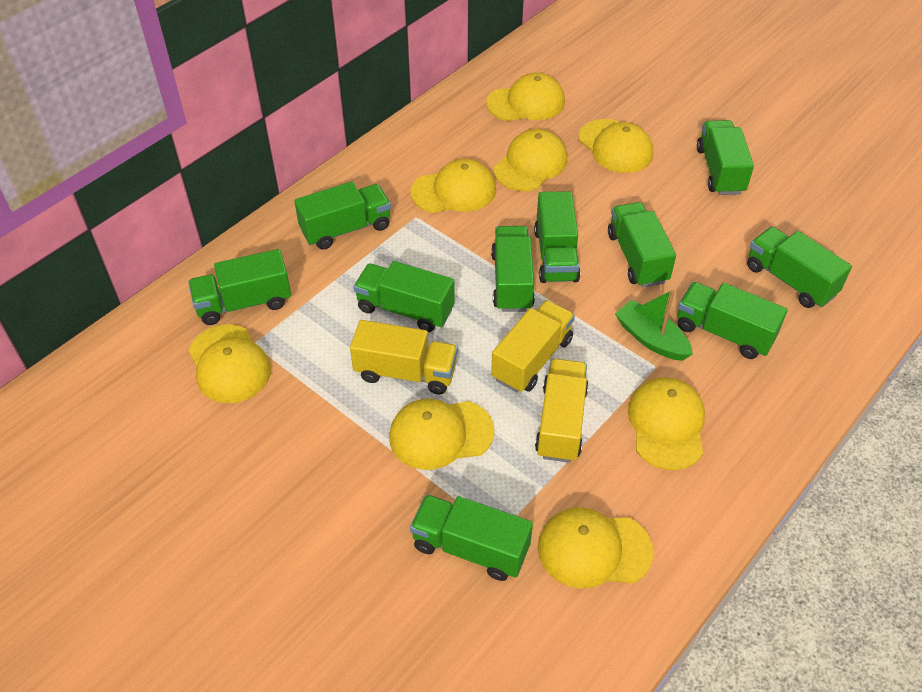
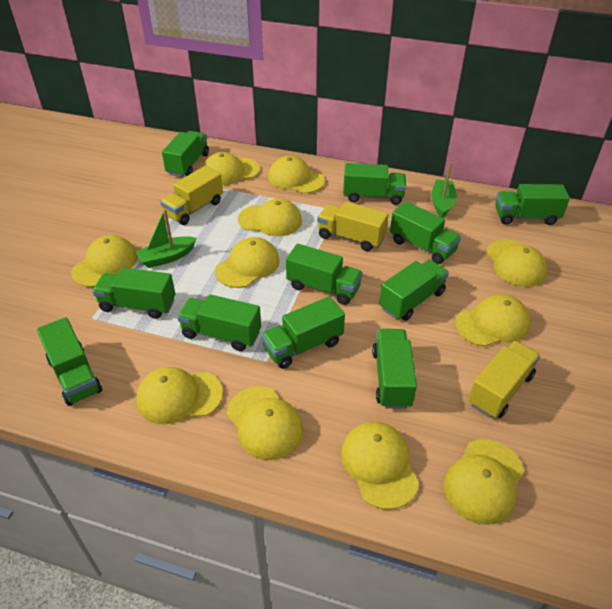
green boat: 1 -> 2
green truck: 10 -> 11
yellow cap: 8 -> 11

